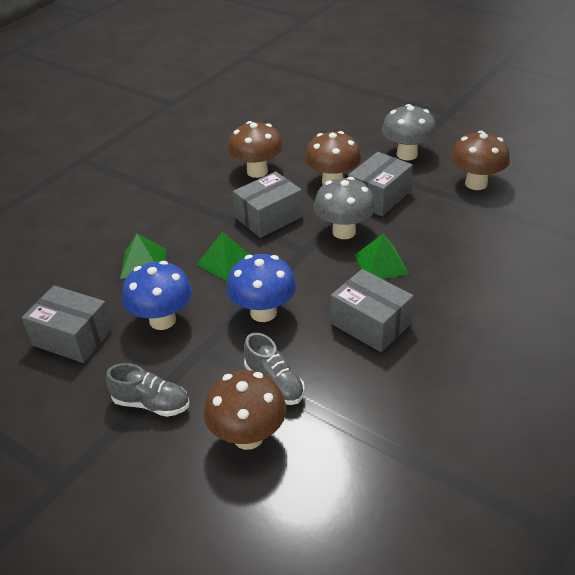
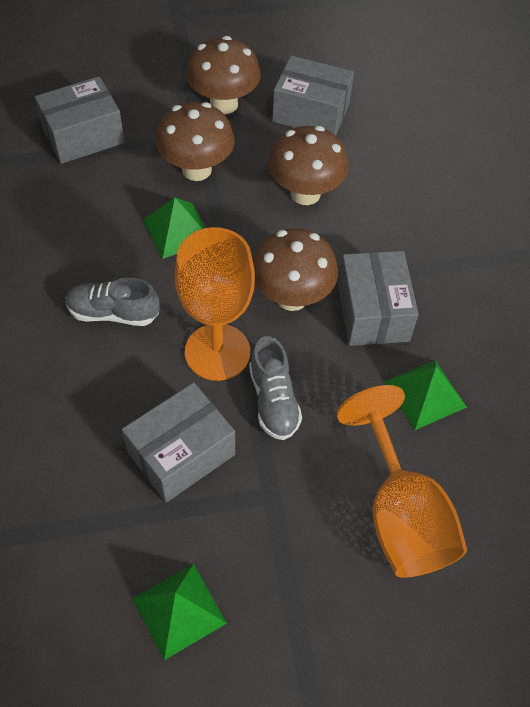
blue mushroom: 2 -> 0
grey mushroom: 2 -> 0
orange goblet: 0 -> 2

